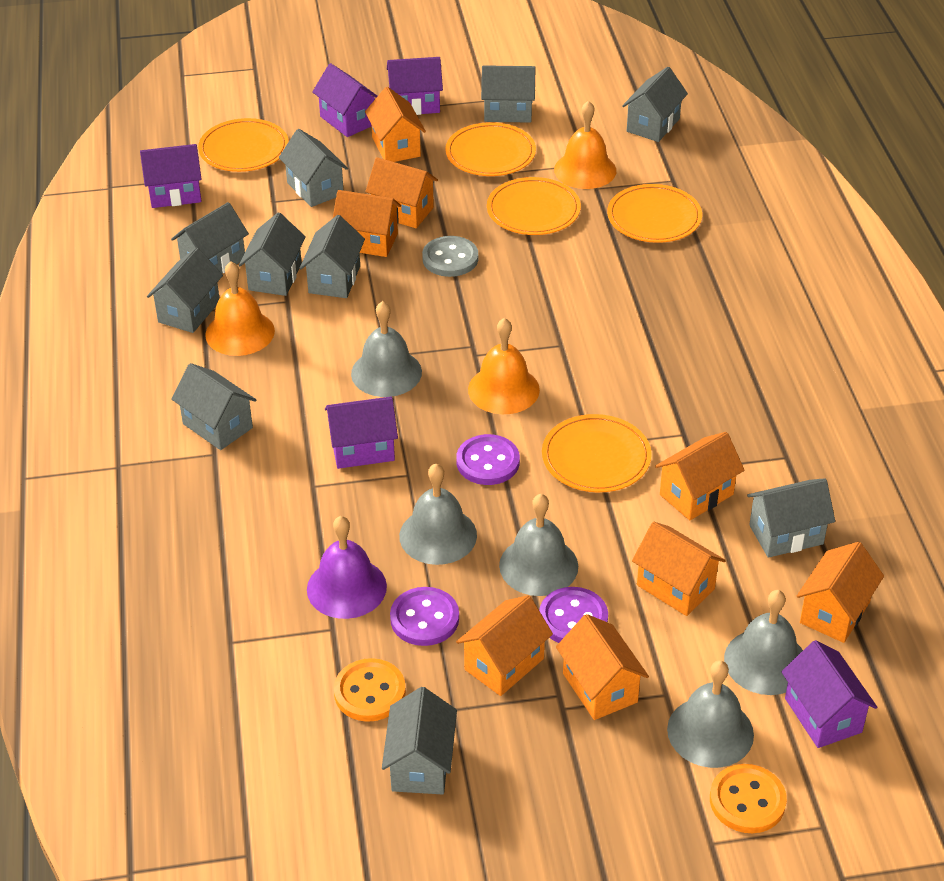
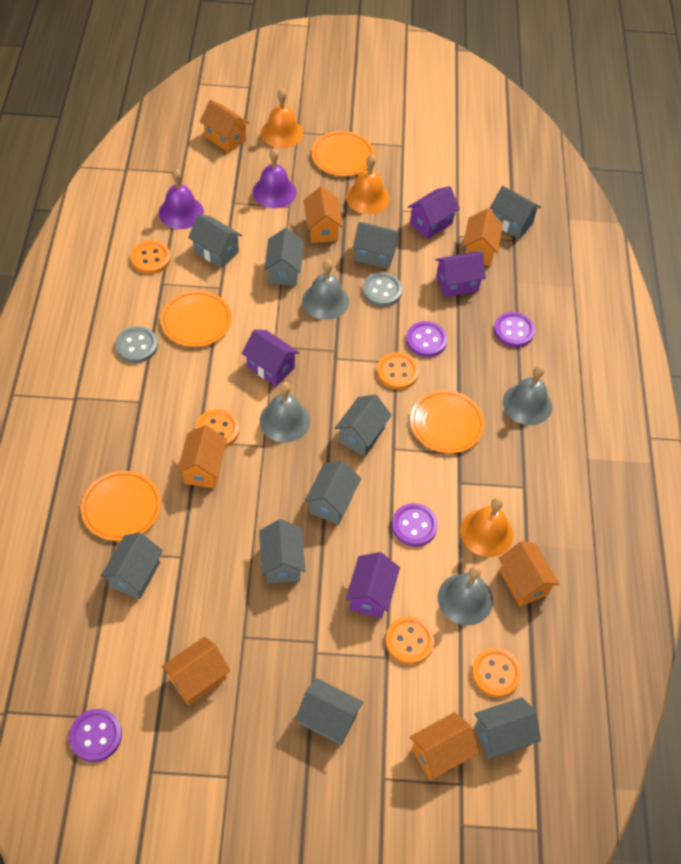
grey bell: 5 -> 4
grey button: 1 -> 2
orange button: 2 -> 5
orange house: 8 -> 7
orange plate: 5 -> 4
purple bell: 1 -> 2
purple button: 3 -> 4
purple house: 5 -> 4

